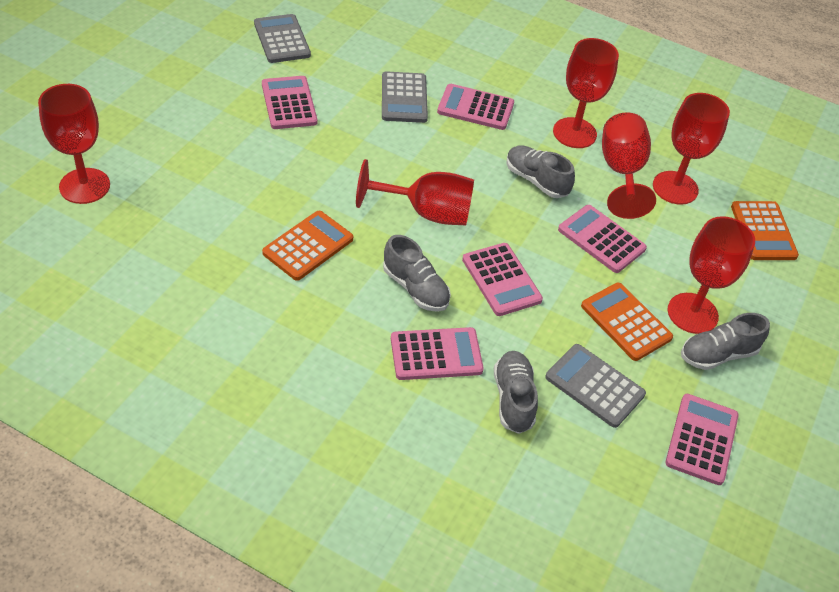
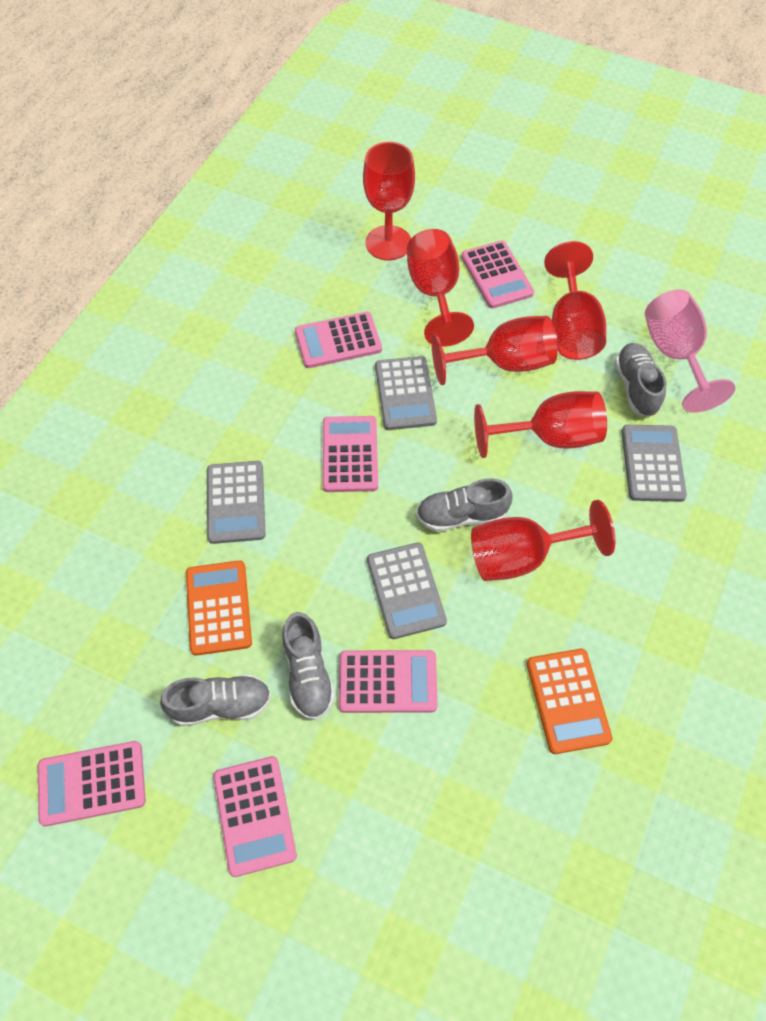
grey calculator: 3 -> 4
orange calculator: 3 -> 2
pink goblet: 0 -> 1

